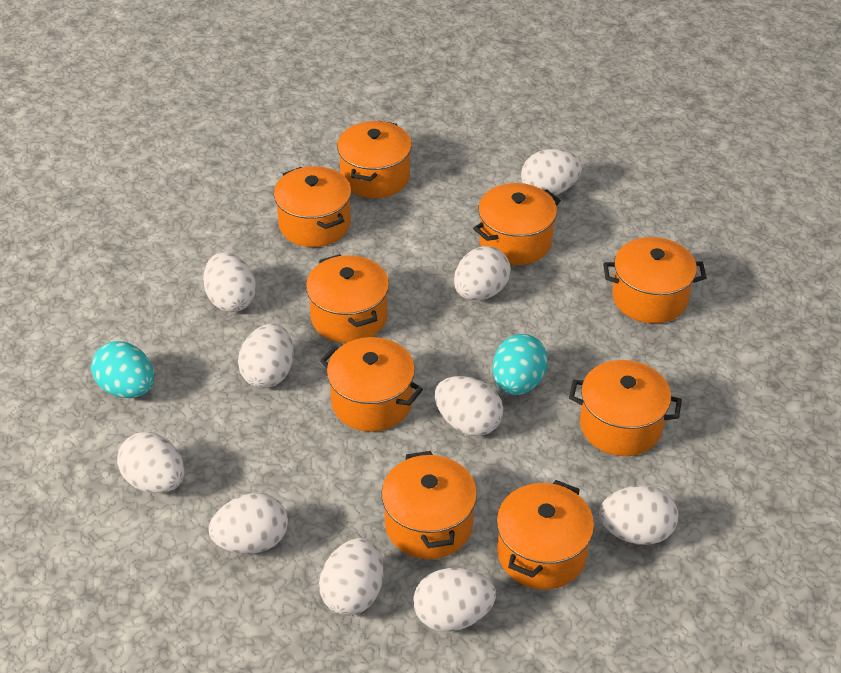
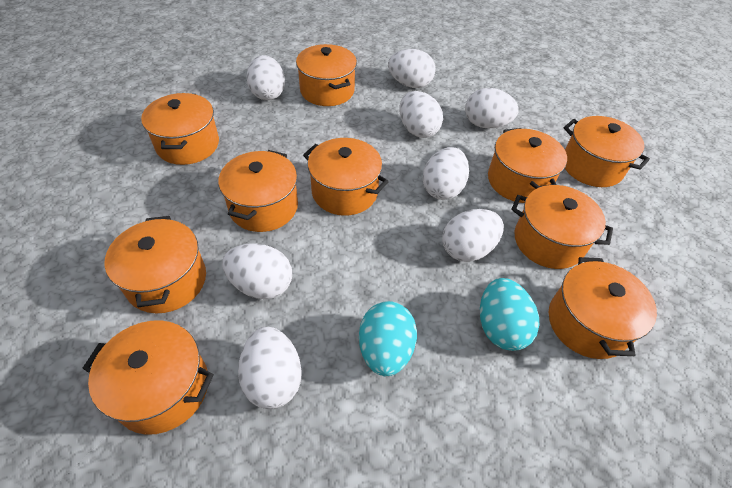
orange pot: 9 -> 10
white egg: 10 -> 8

